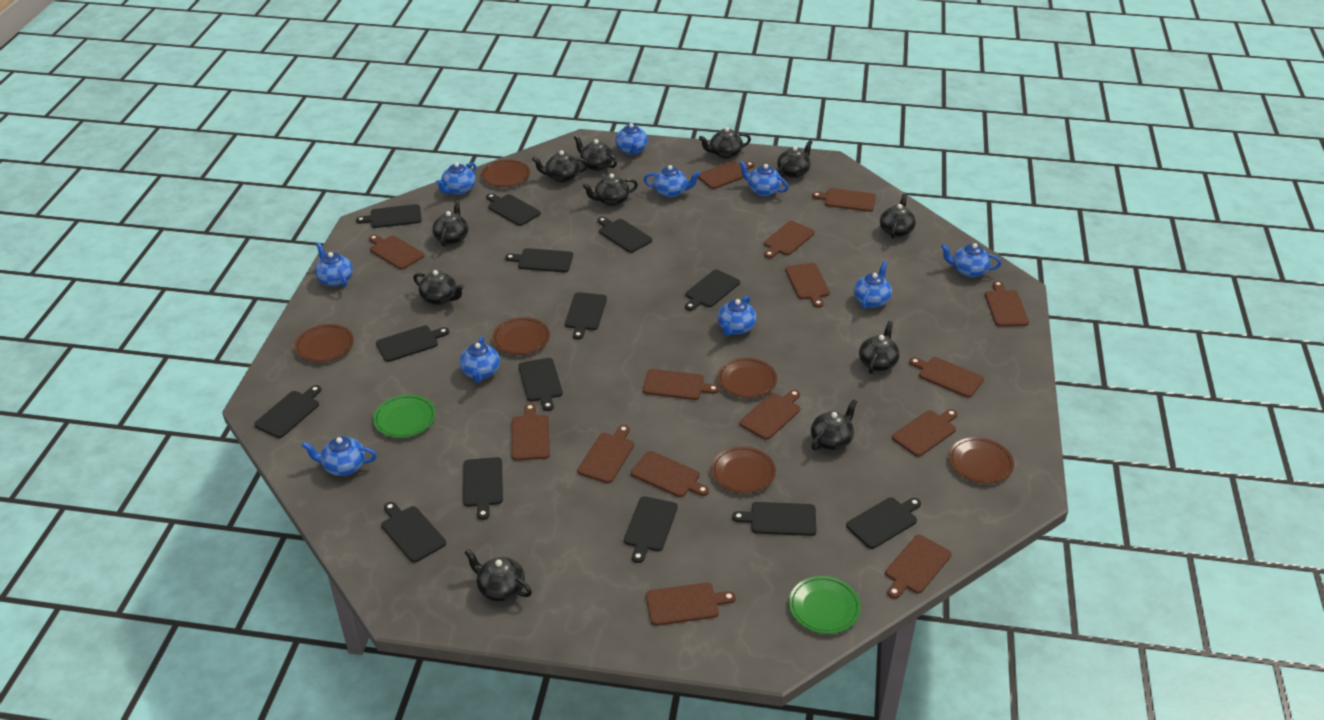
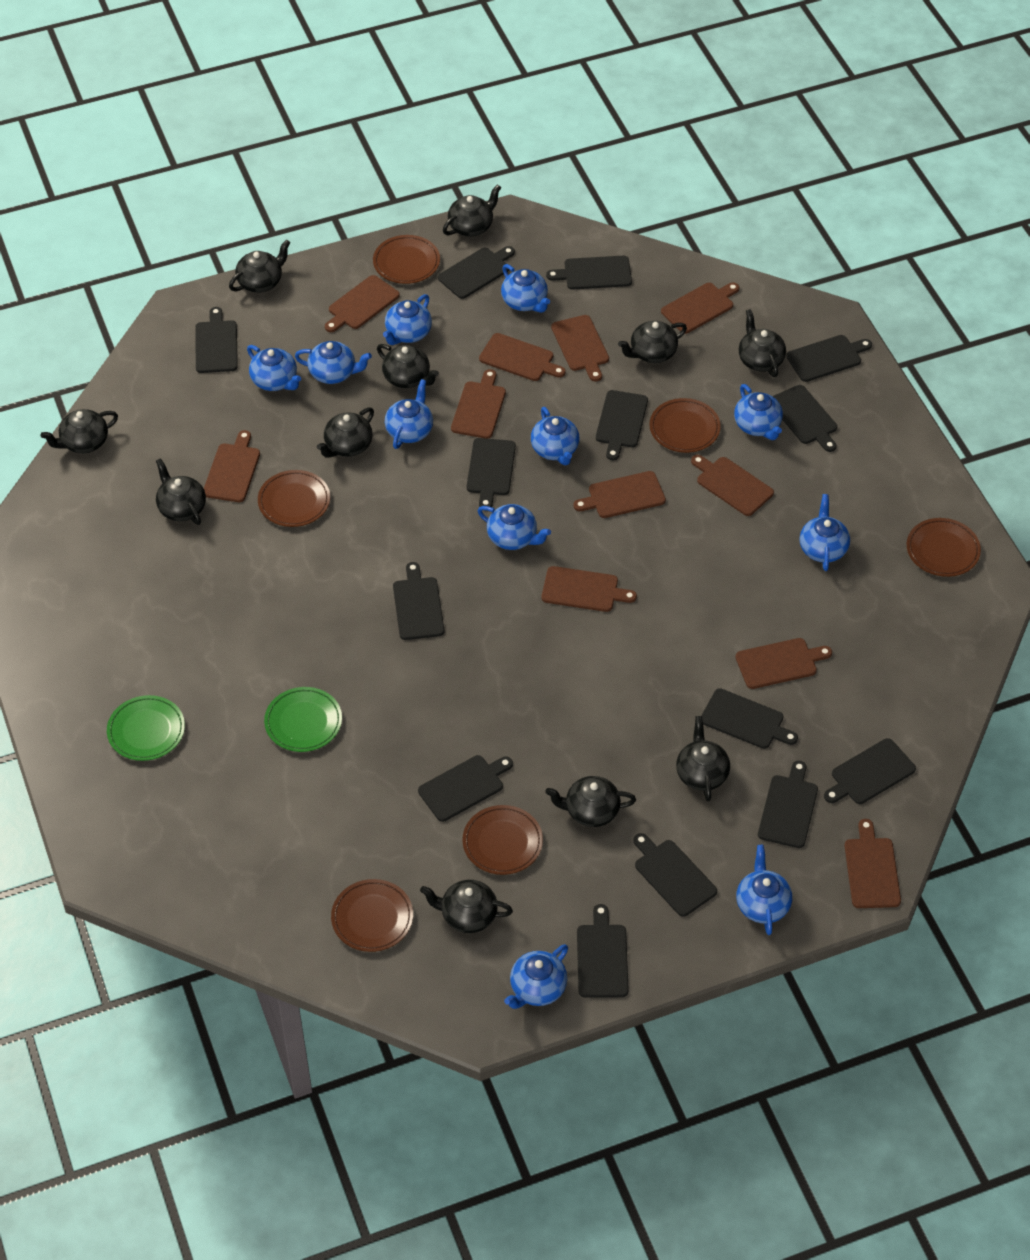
blue teapot: 10 -> 11
brown cutting board: 15 -> 11

